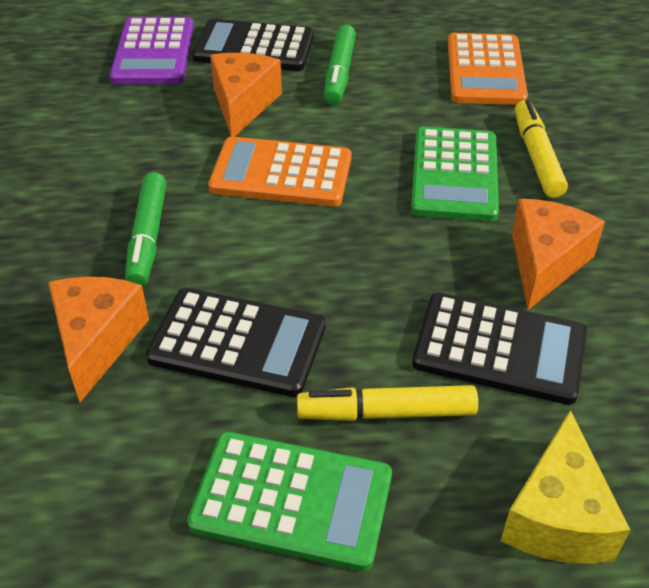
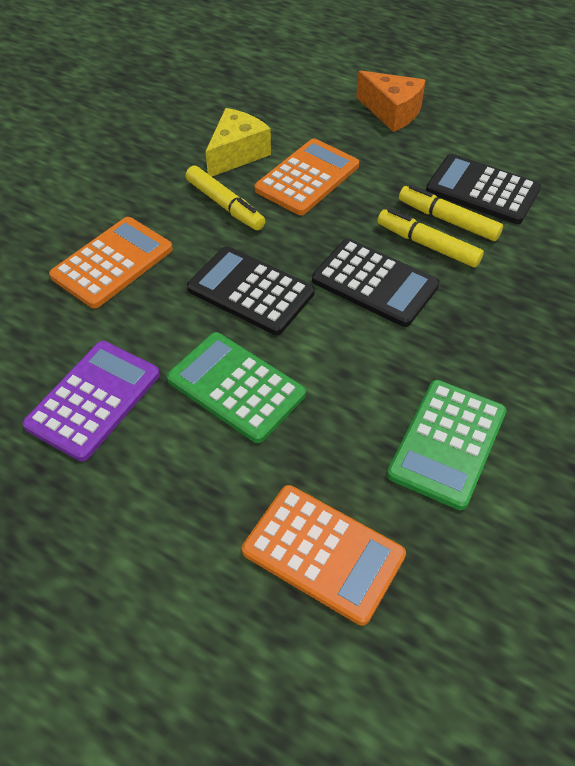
green marker: 2 -> 0
orange calculator: 2 -> 3
orange cheese: 3 -> 1
yellow marker: 2 -> 3

